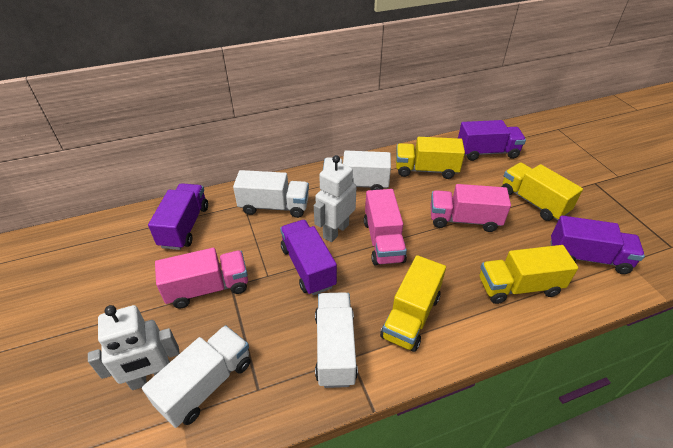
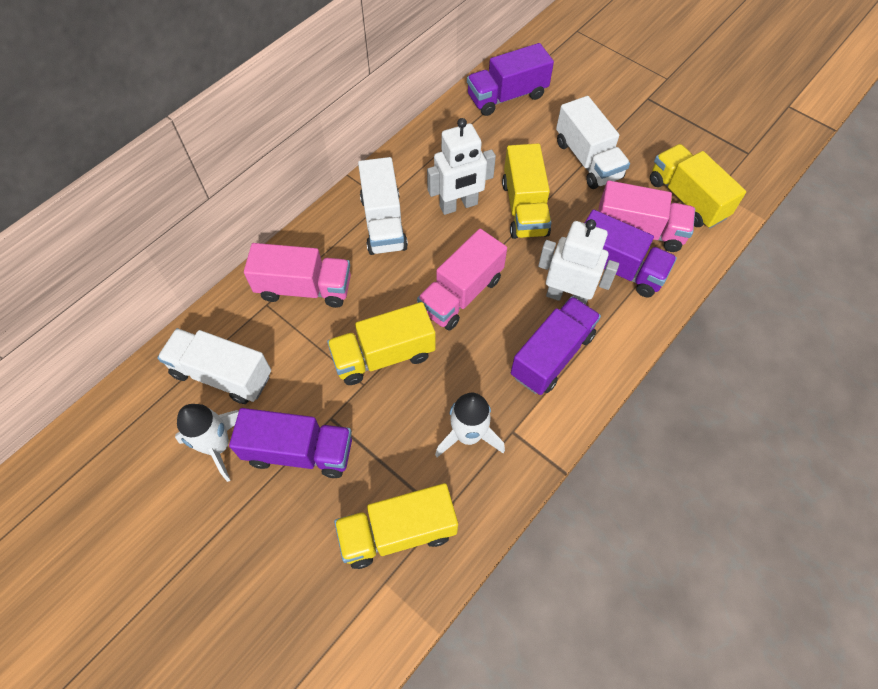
white rocket: 0 -> 2
white truck: 4 -> 3

